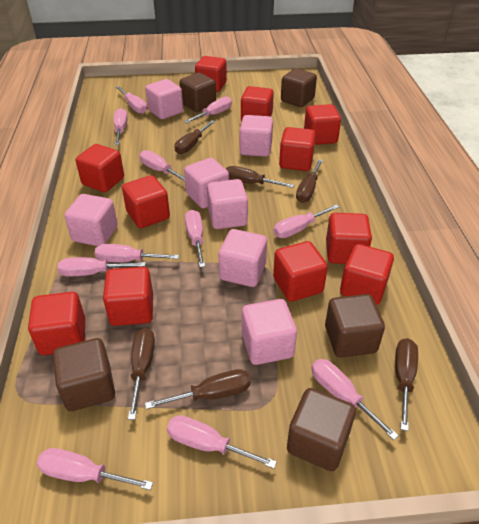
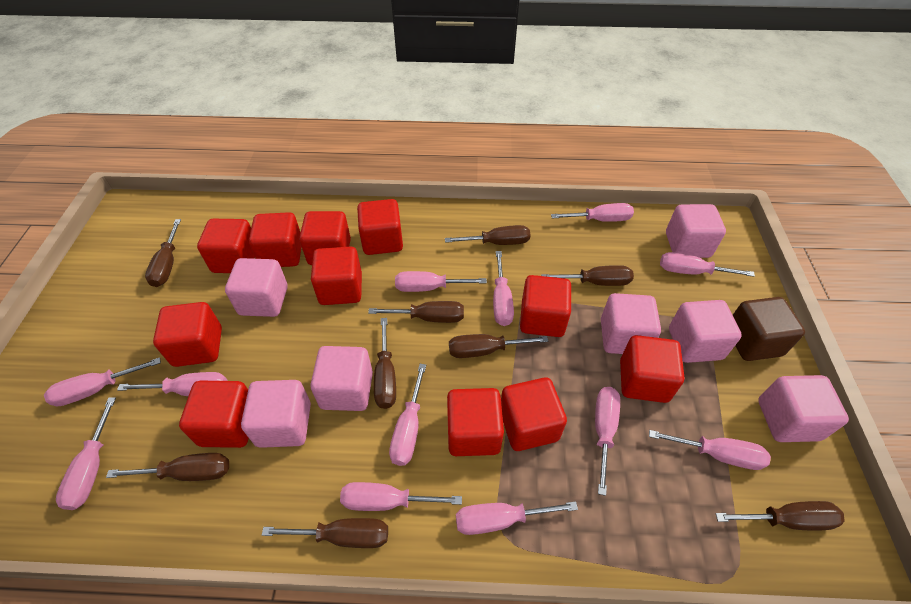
brown cube: 5 -> 1
brown screwdriver: 6 -> 9
pink screwdriver: 11 -> 12

